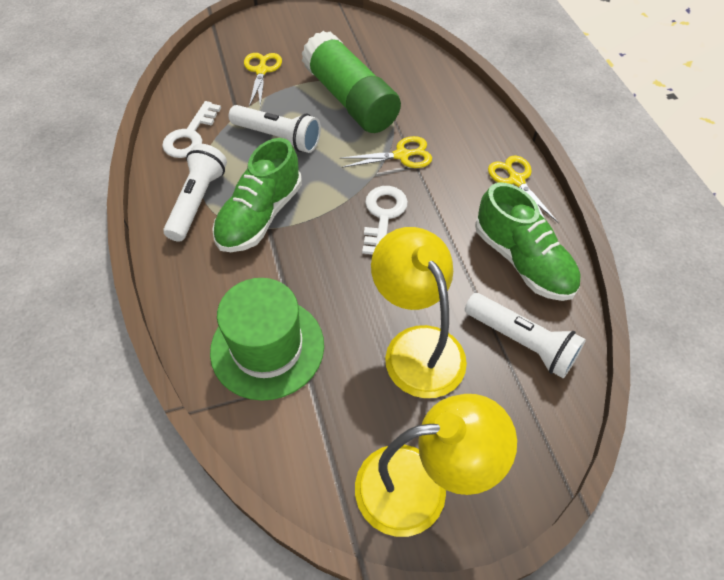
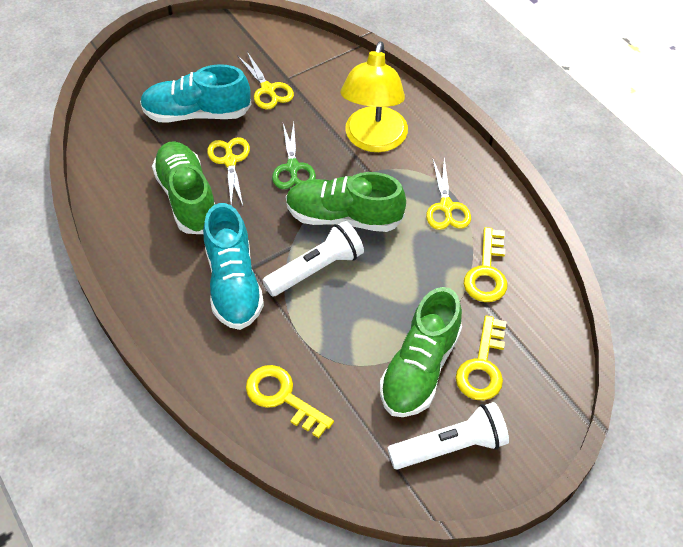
green glue stick: 1 -> 0
green hat: 1 -> 0
green scissors: 0 -> 1
green shoe: 2 -> 3
turquoise shoe: 0 -> 2
white flashlight: 3 -> 2
white key: 2 -> 0
yellow key: 0 -> 3
yellow lamp: 2 -> 1

